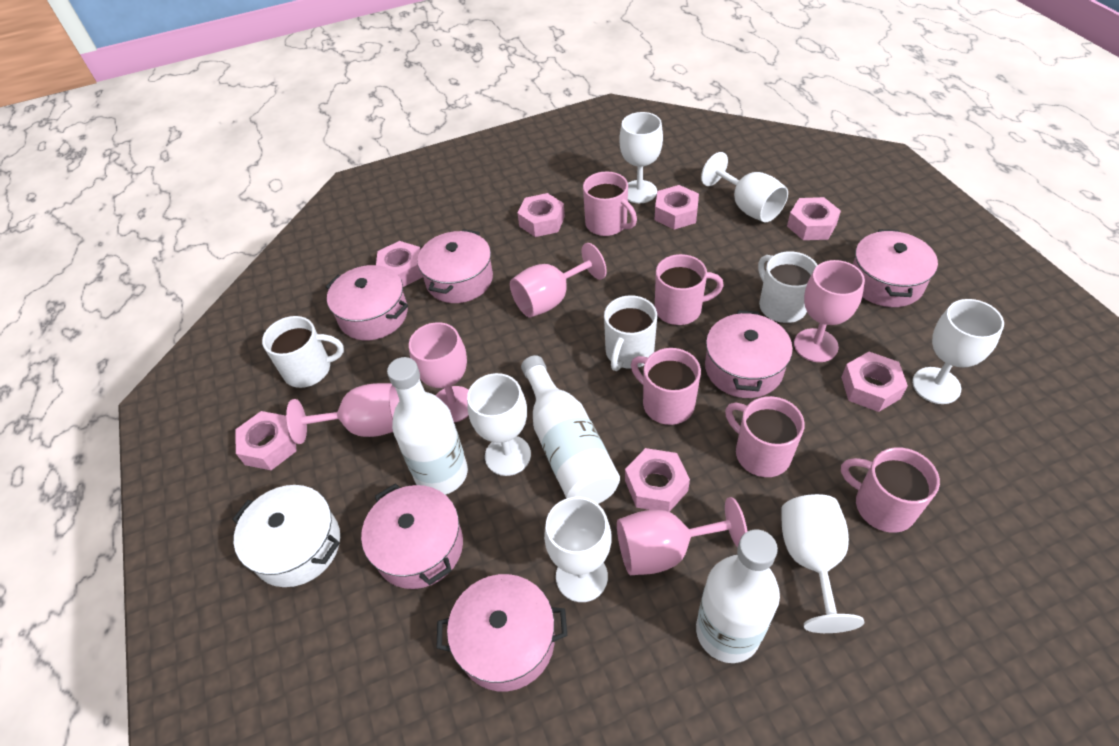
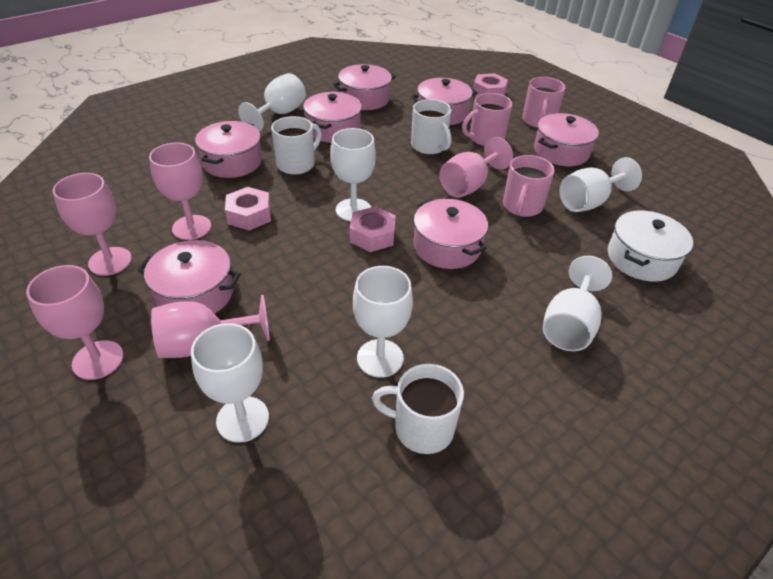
pink mug: 5 -> 3
pink nut: 7 -> 3
pink pot: 6 -> 7
white bottle: 3 -> 0

